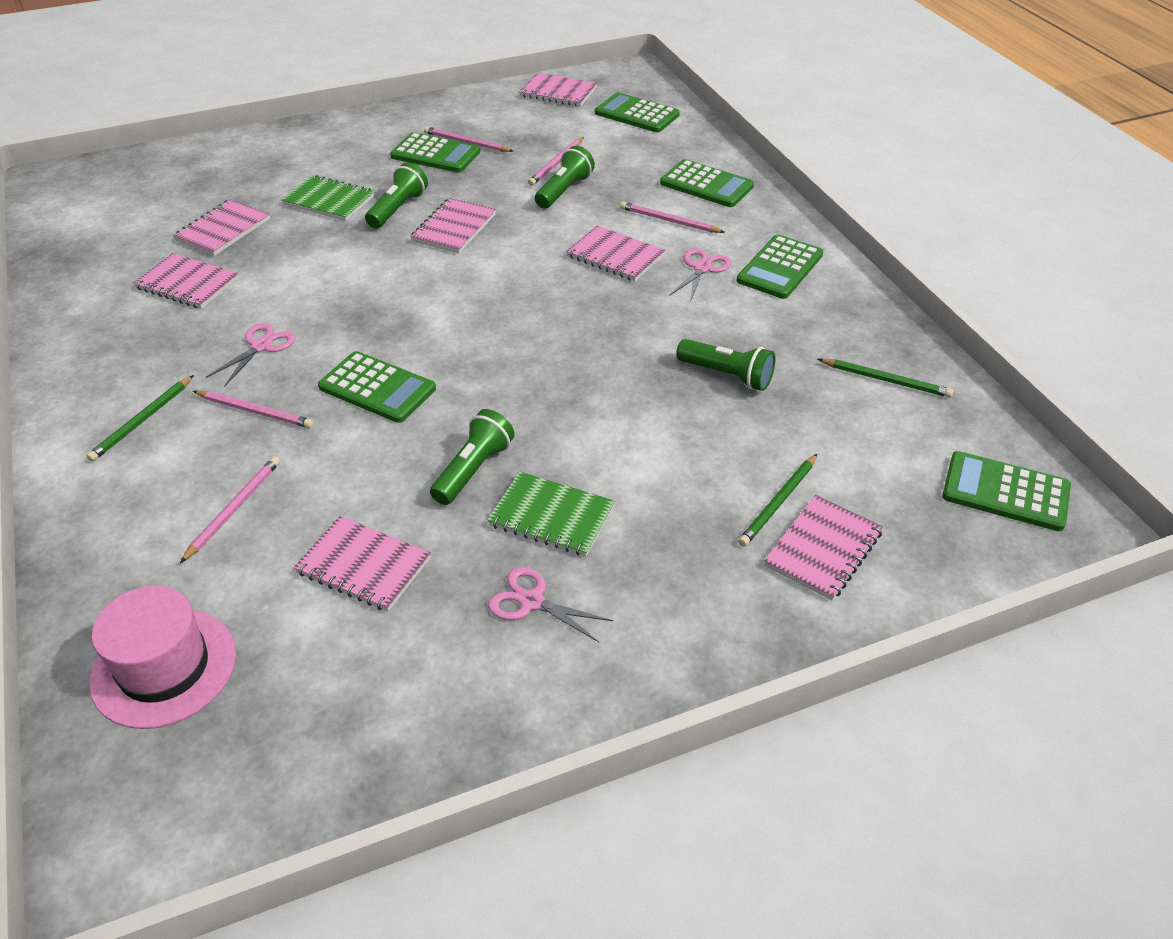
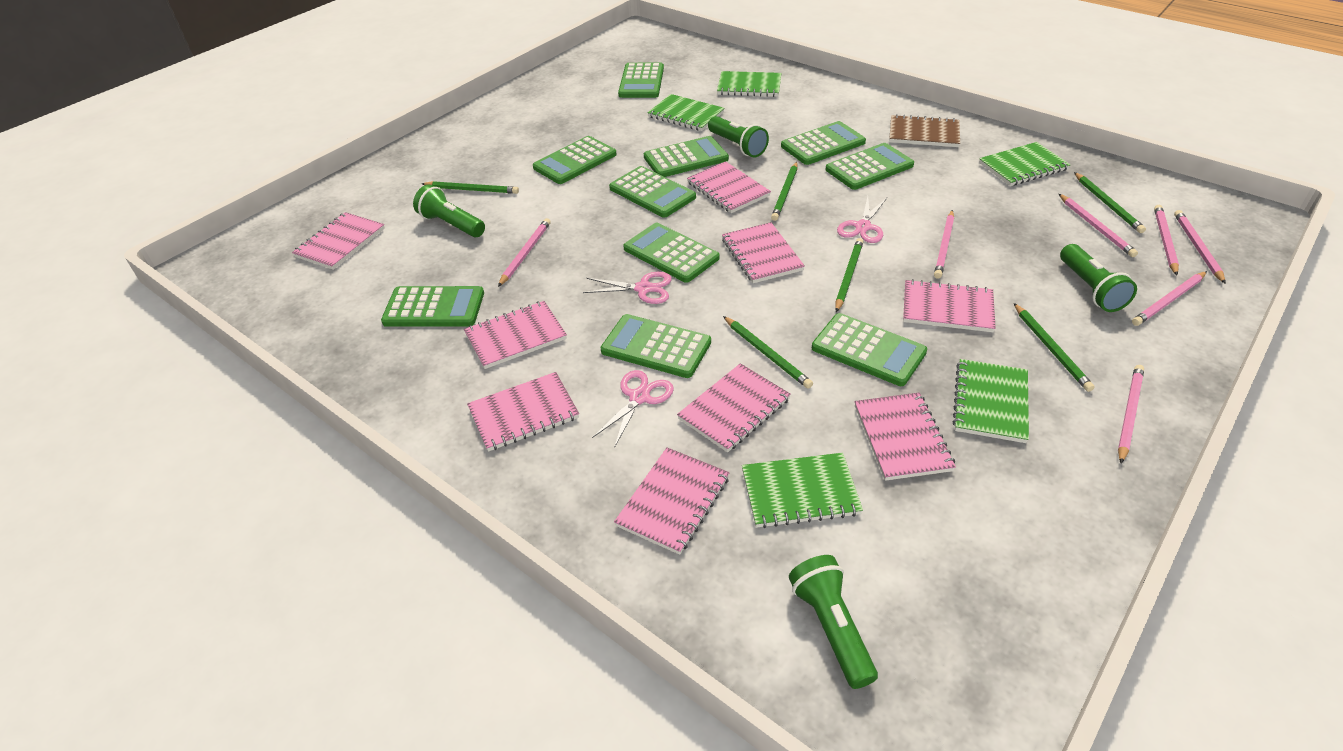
brown notebook: 0 -> 1
green calculator: 6 -> 10
green notebook: 2 -> 5
green pencil: 3 -> 6
pink hat: 1 -> 0
pink notebook: 7 -> 9
pink pencil: 5 -> 7

